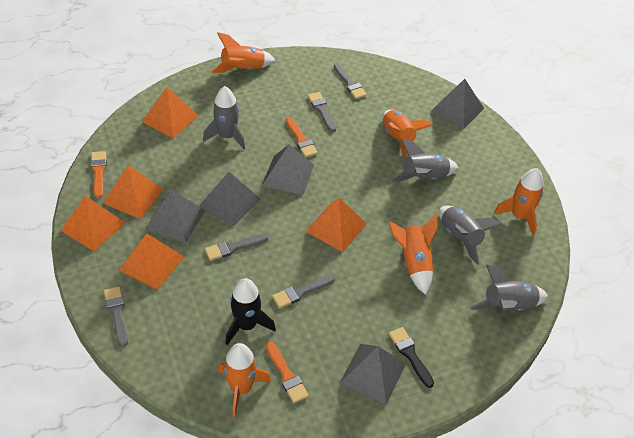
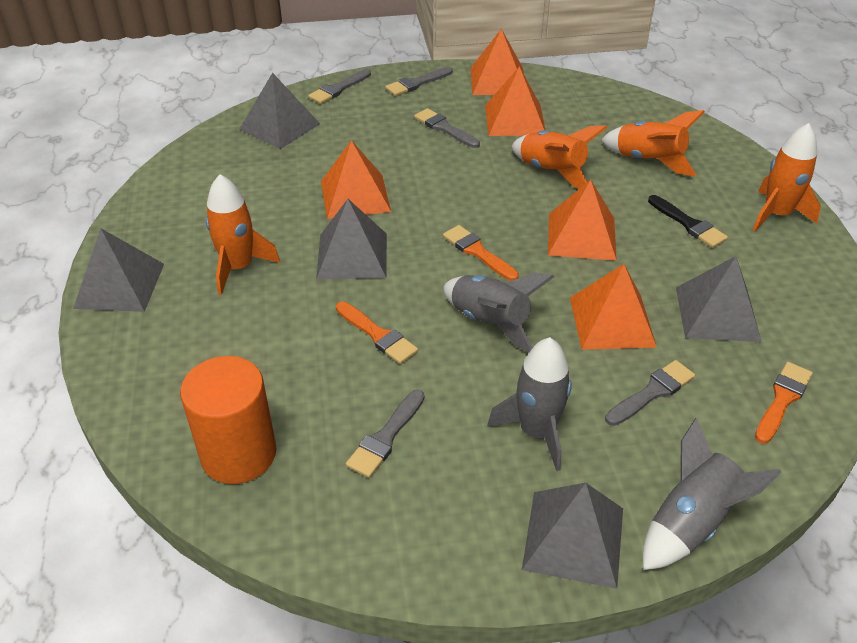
black rocket: 1 -> 0
grey rocket: 4 -> 3
orange cylinder: 0 -> 1
orange rocket: 5 -> 4

